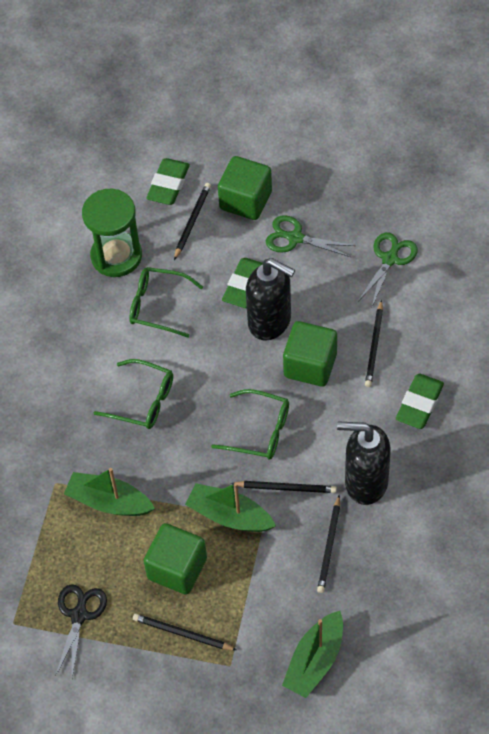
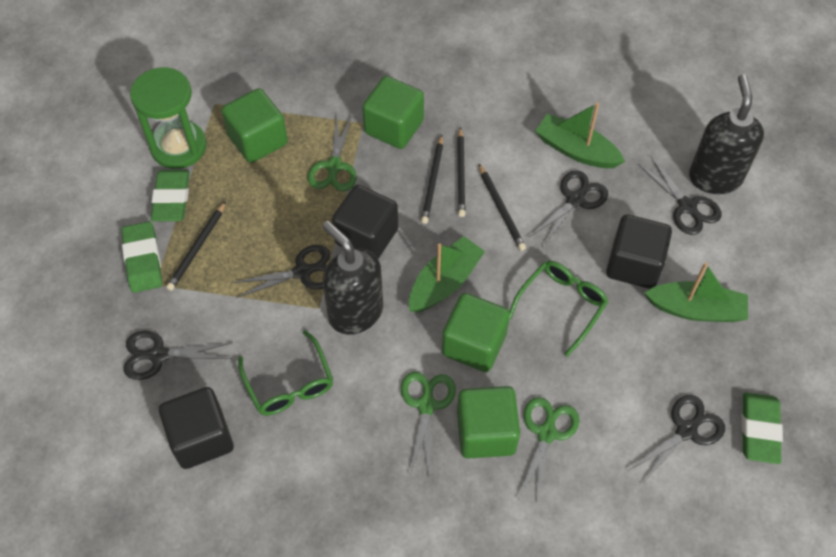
black cube: 0 -> 3
black pencil: 5 -> 4
black scissors: 1 -> 5
green cube: 3 -> 4
green glasses: 3 -> 2
green scissors: 2 -> 3

